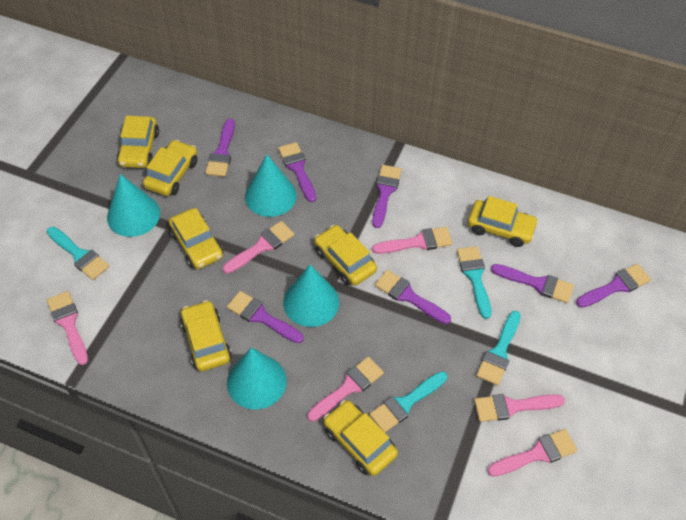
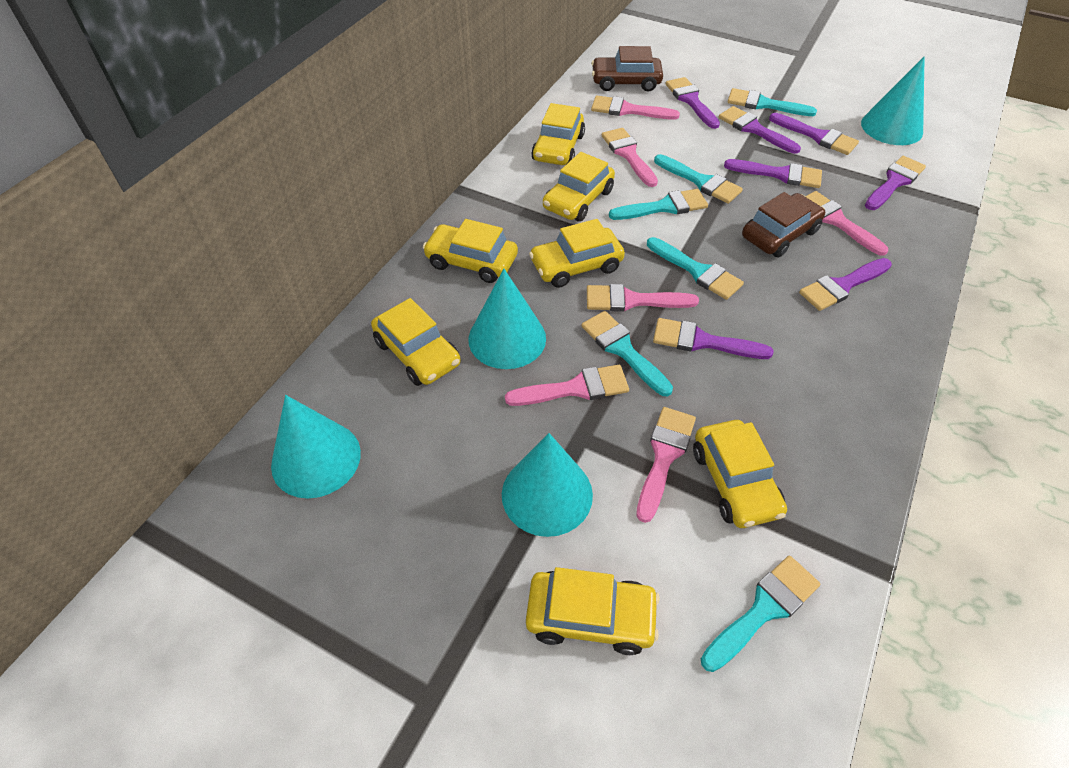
brown car: 0 -> 2
turquoise brush: 4 -> 6

